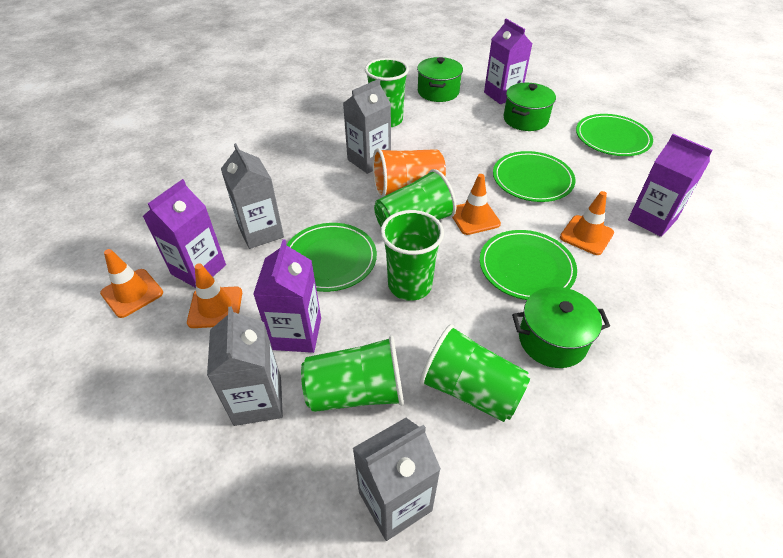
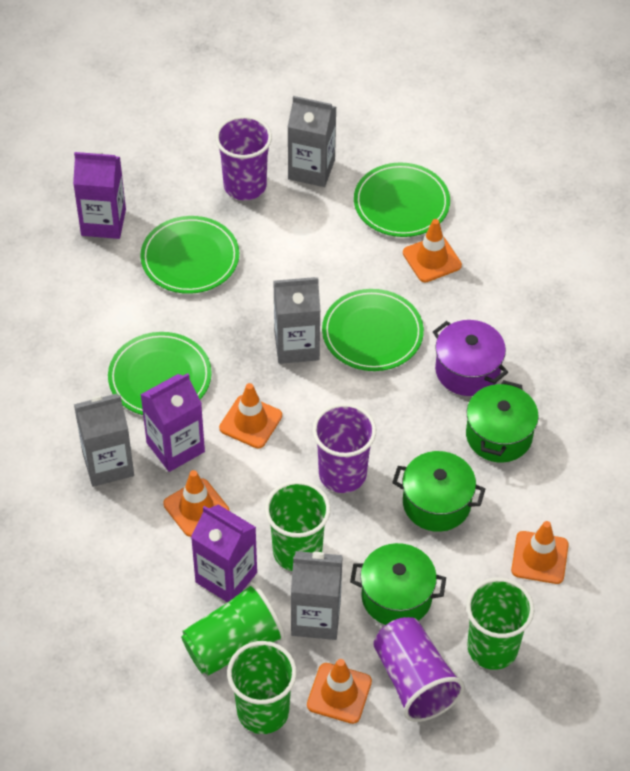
green cup: 5 -> 4
orange cup: 1 -> 0
orange traffic cone: 4 -> 5
purple carton: 4 -> 3
purple cup: 0 -> 3
purple pot: 0 -> 1

